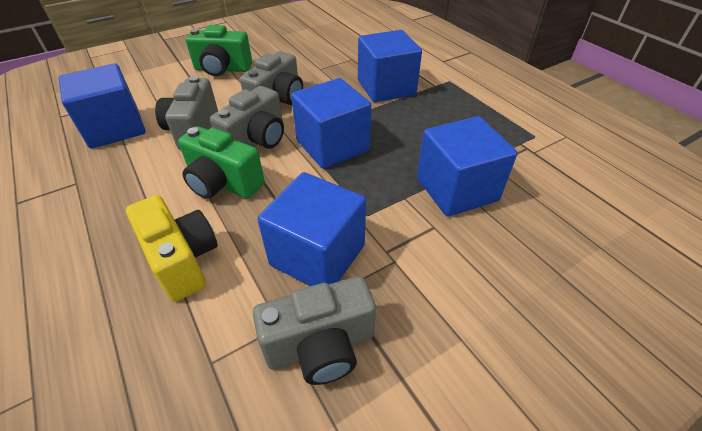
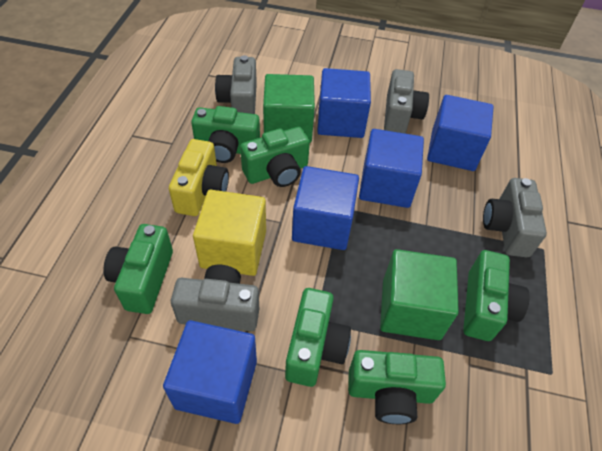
green camera: 2 -> 6
green cube: 0 -> 2
yellow cube: 0 -> 1

